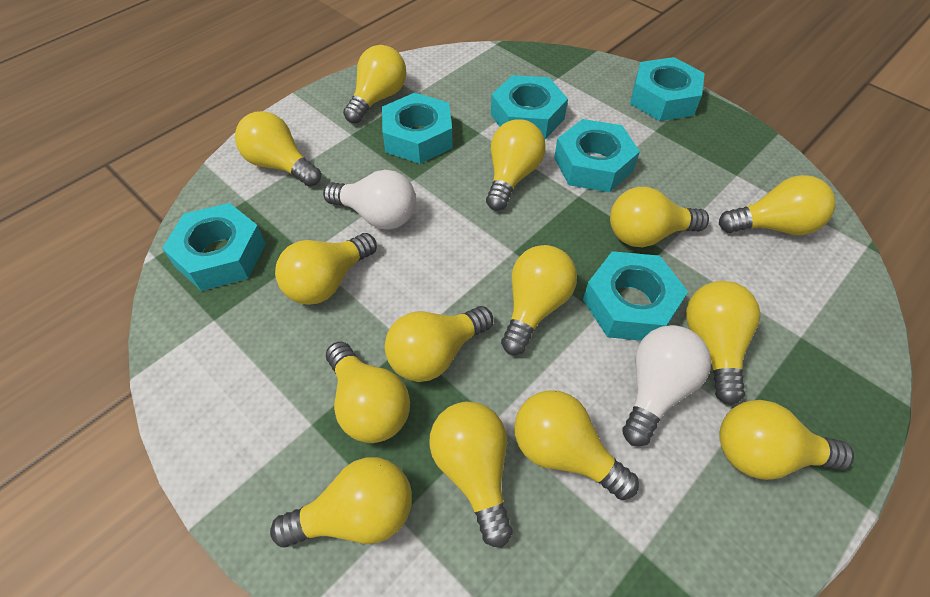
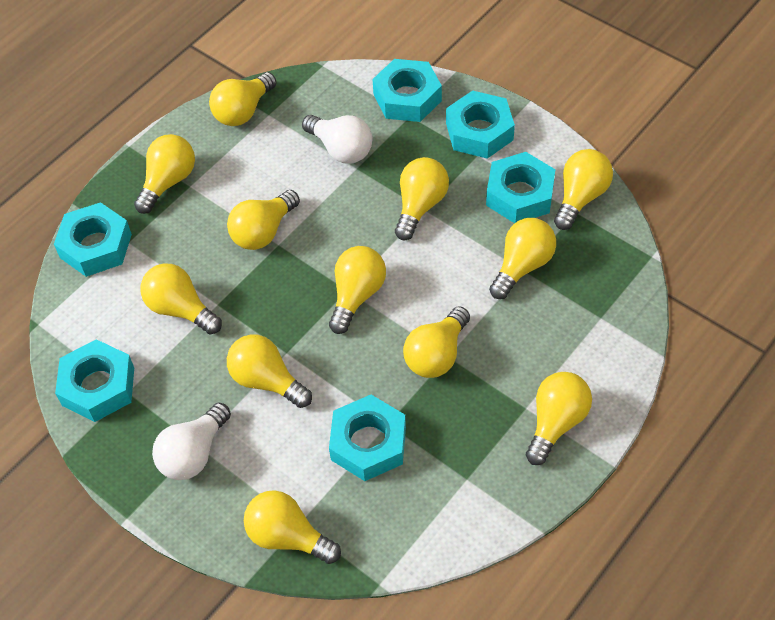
yellow light bulb: 14 -> 12

